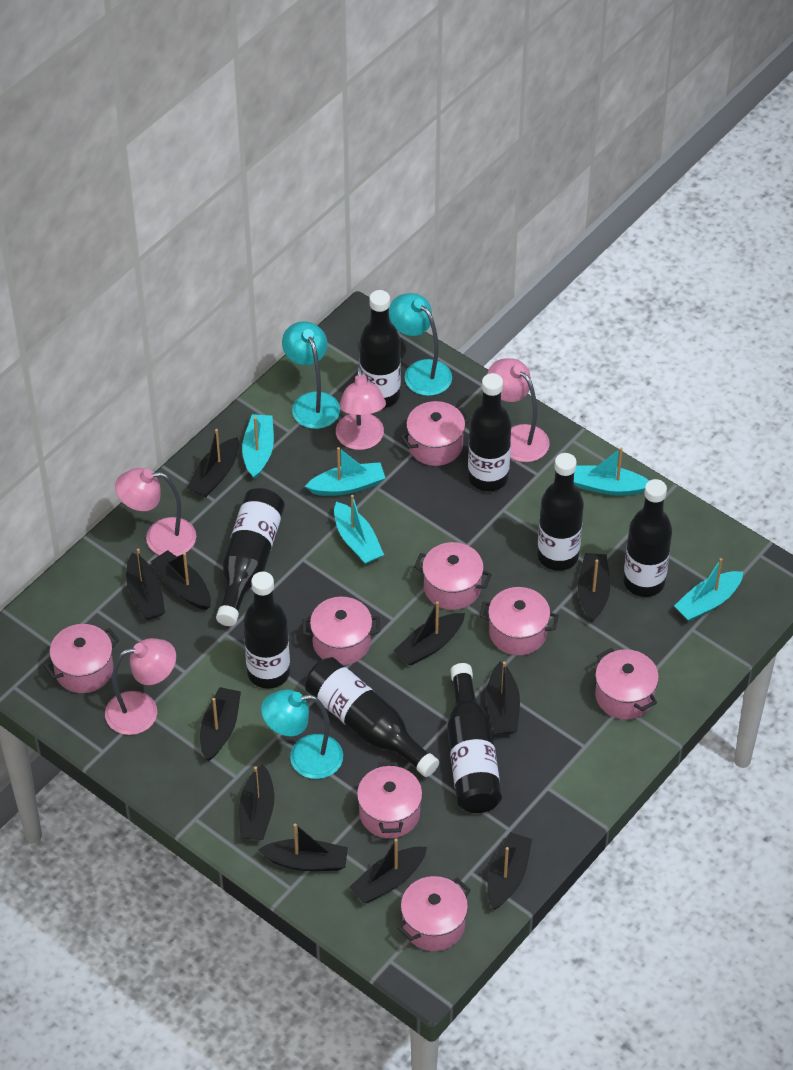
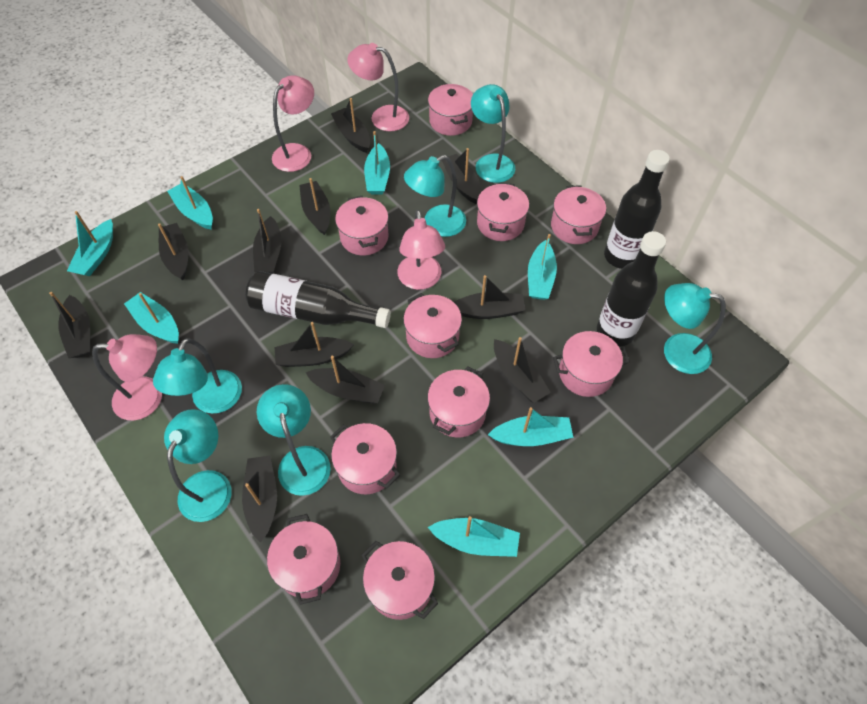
black bottle: 8 -> 3
pink pot: 8 -> 10
turquoise boat: 5 -> 7
turquoise lamp: 3 -> 6

